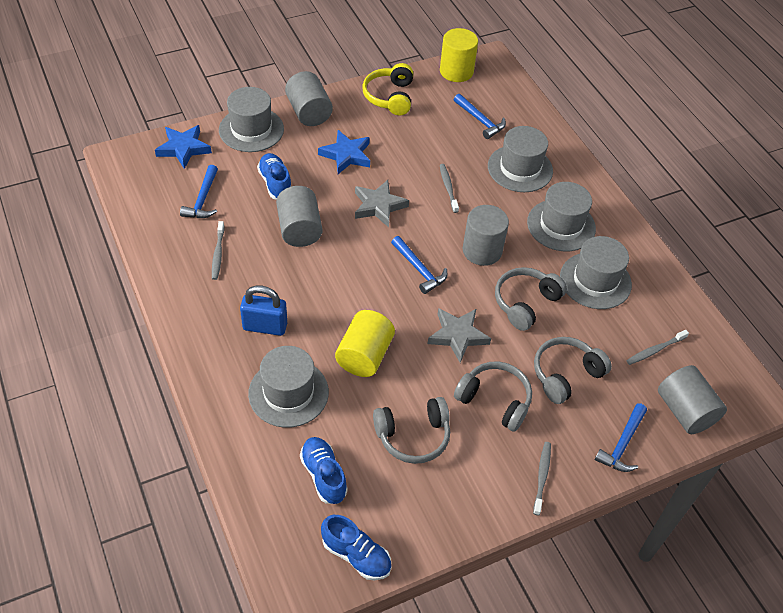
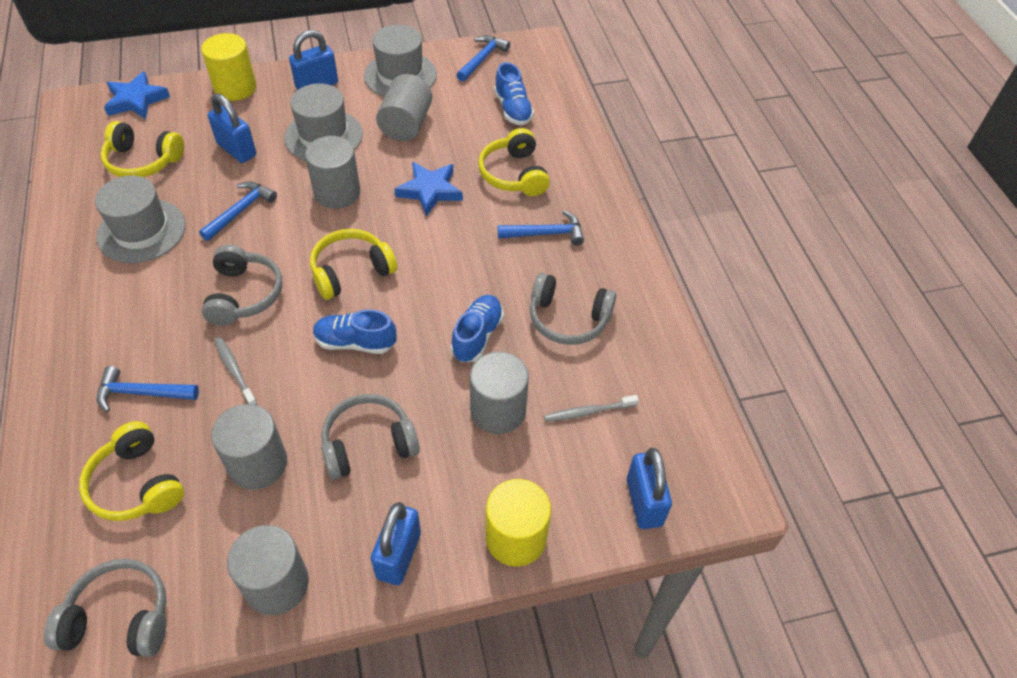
blue padlock: 1 -> 4
grey cylinder: 4 -> 5
grey hat: 5 -> 3
grey star: 2 -> 0
grey toothbrush: 4 -> 2
yellow headphones: 1 -> 4

